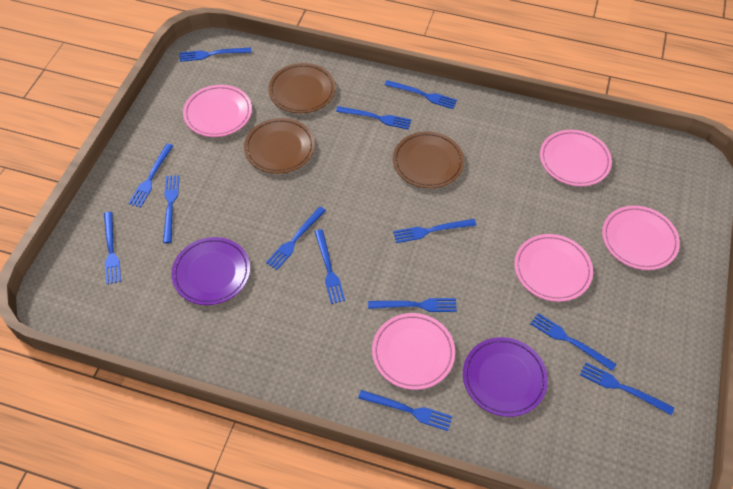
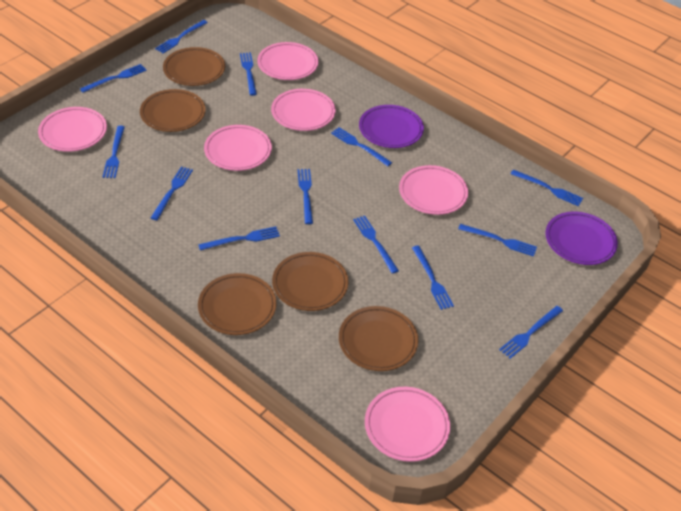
brown plate: 3 -> 5
pink plate: 5 -> 6

